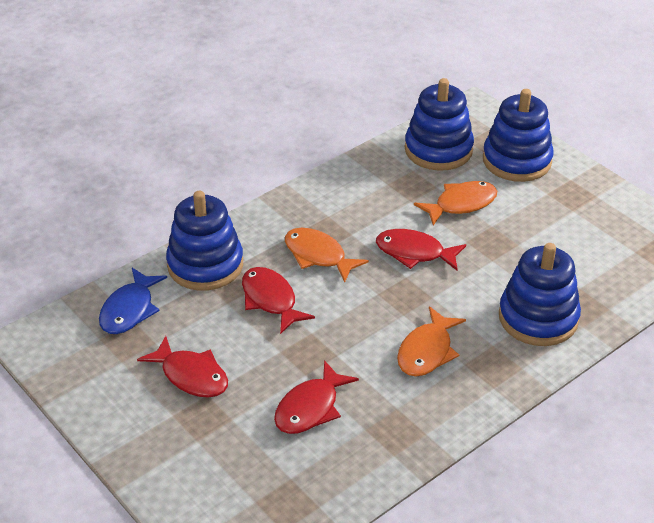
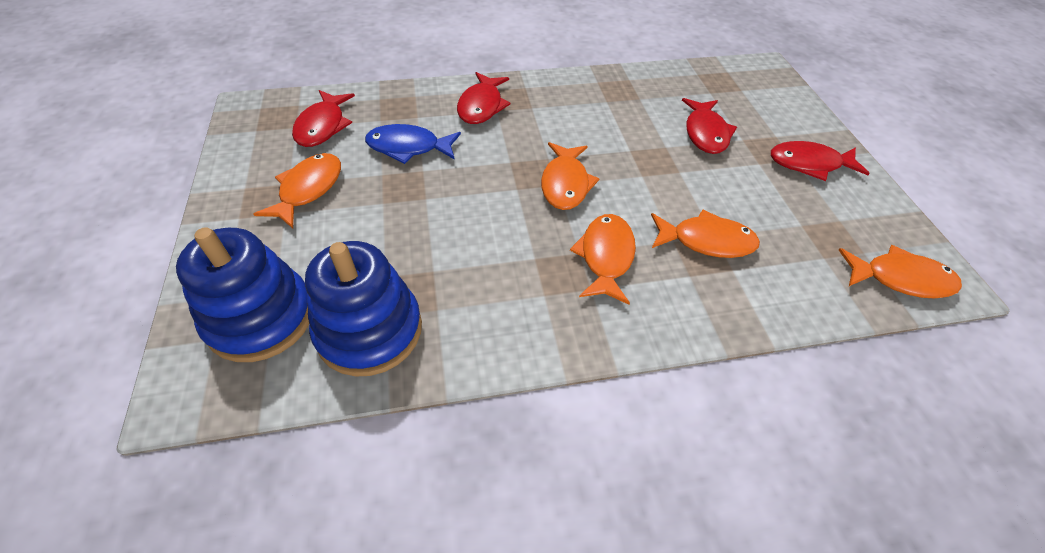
blue stacking toy: 4 -> 2
orange fish: 3 -> 5

